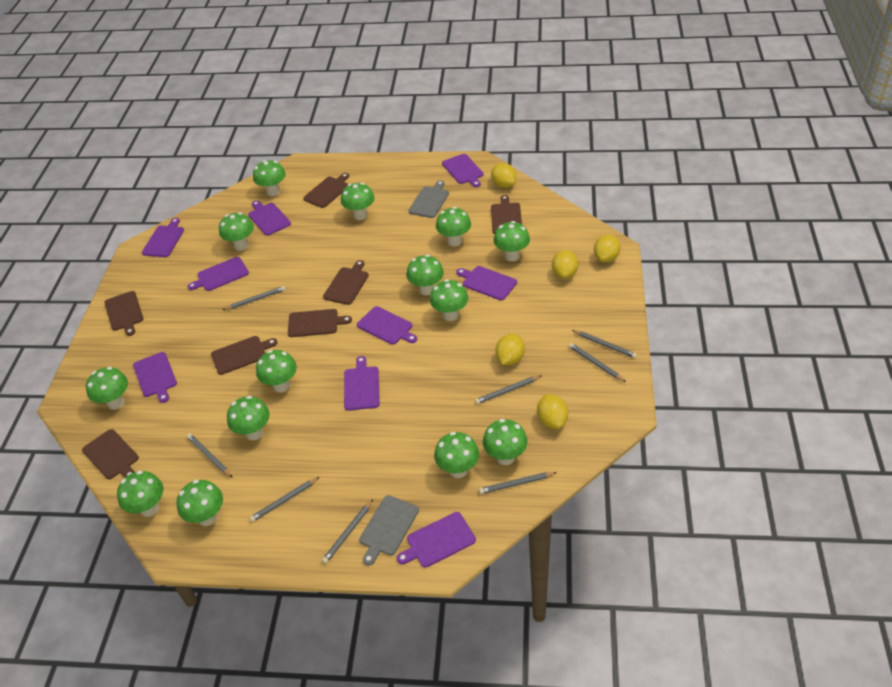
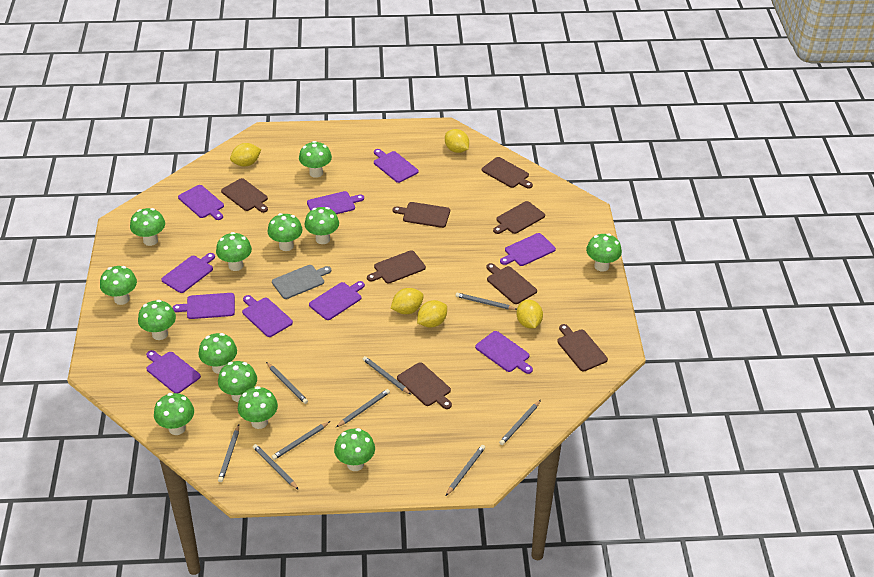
brown cutting board: 7 -> 8
green mushroom: 14 -> 13
grey cutting board: 2 -> 1
grey pencil: 8 -> 9
purple cutting board: 9 -> 10

